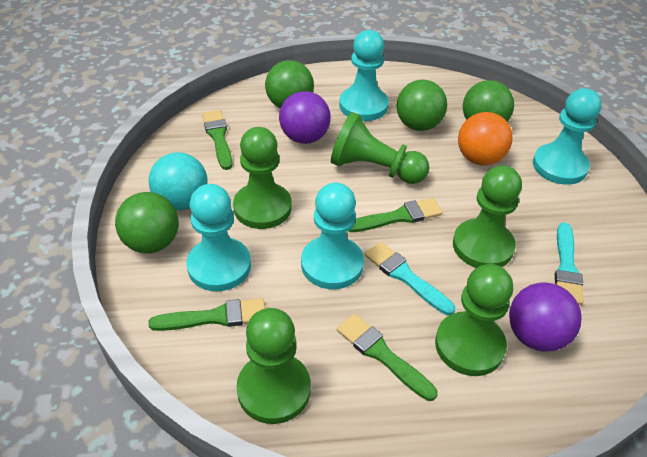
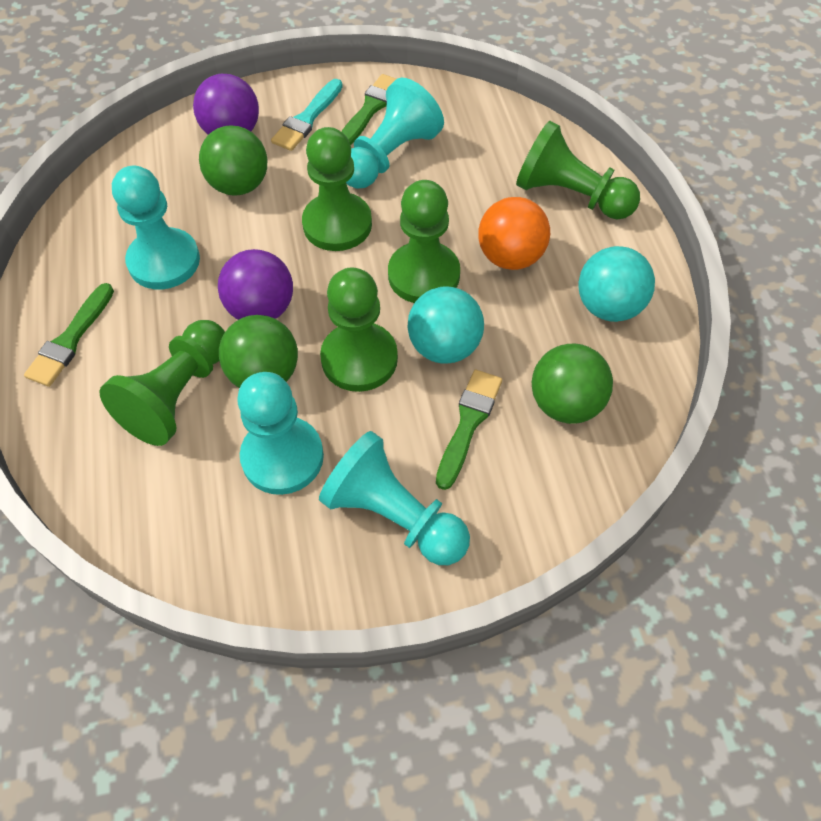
green ball: 4 -> 3
green brush: 4 -> 3
turquoise ball: 1 -> 2
turquoise brush: 2 -> 1

